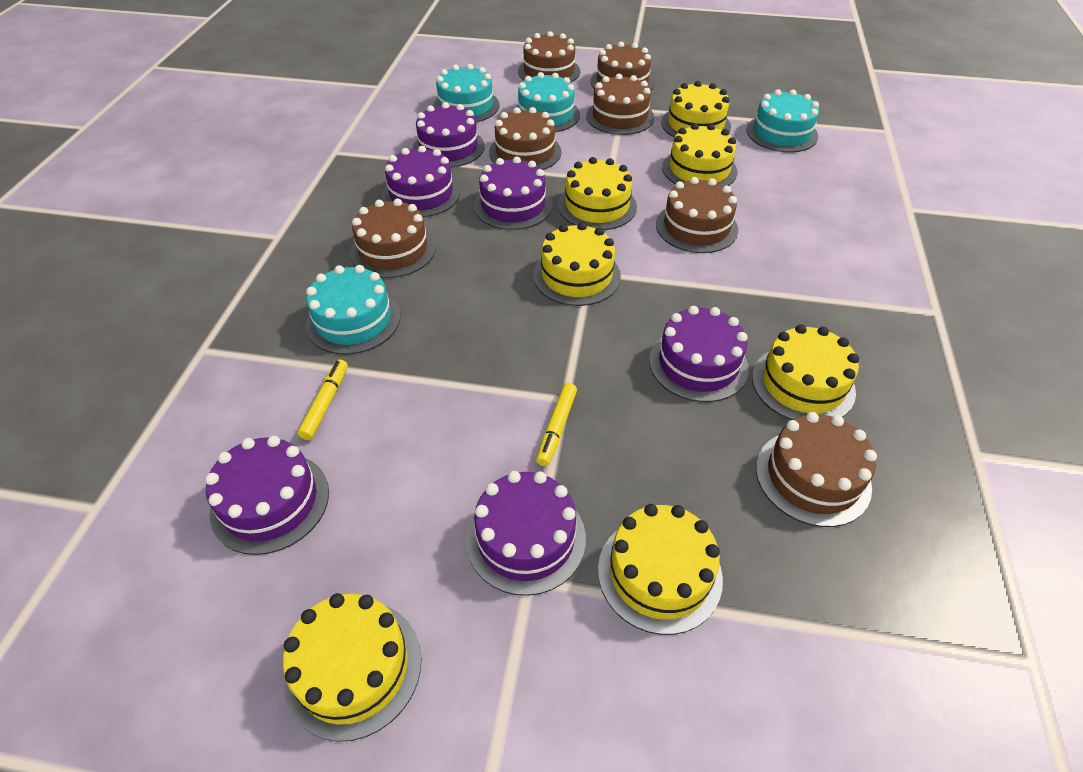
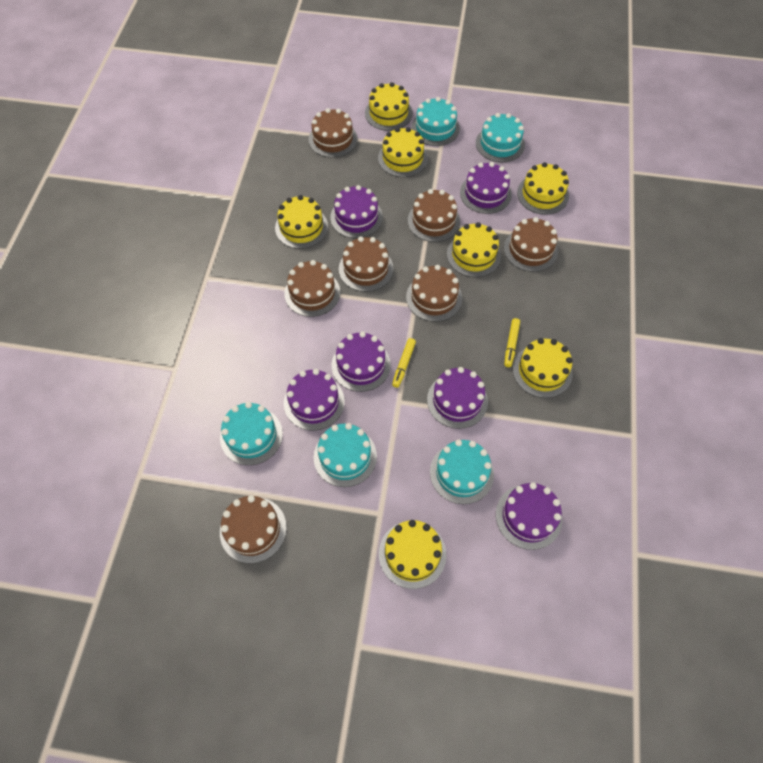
turquoise cake: 4 -> 5

